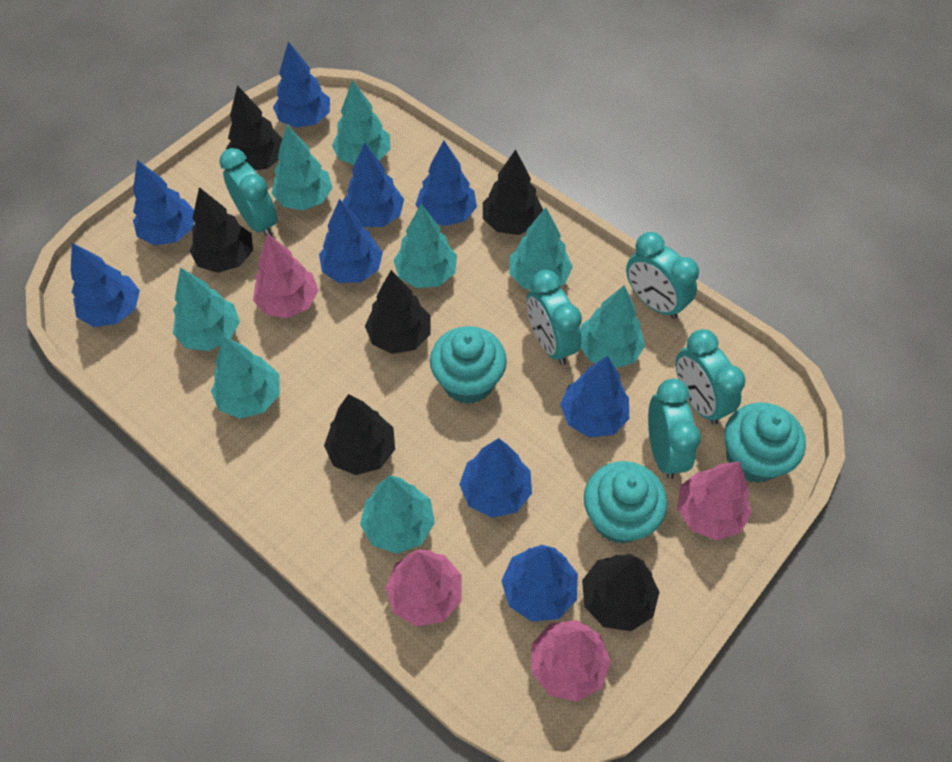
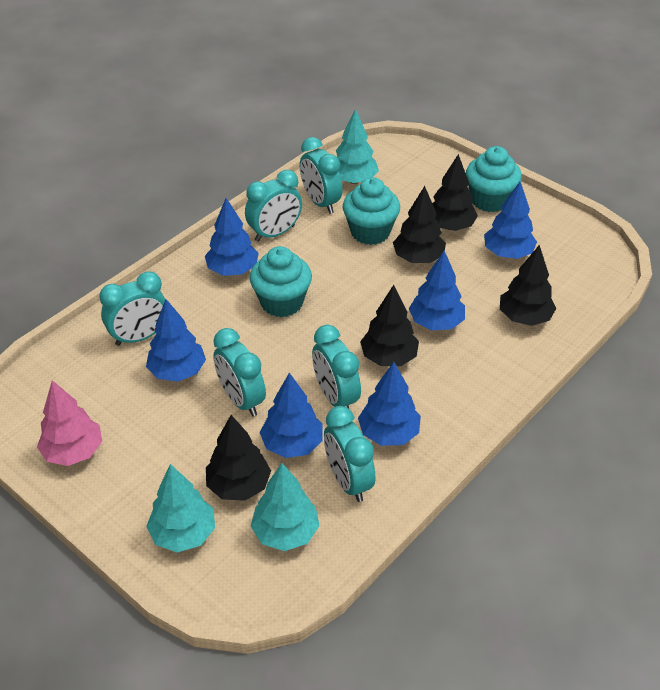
black tree: 6 -> 5
blue tree: 9 -> 6
pink tree: 4 -> 1
turquoise clock: 5 -> 6
turquoise tree: 8 -> 3

